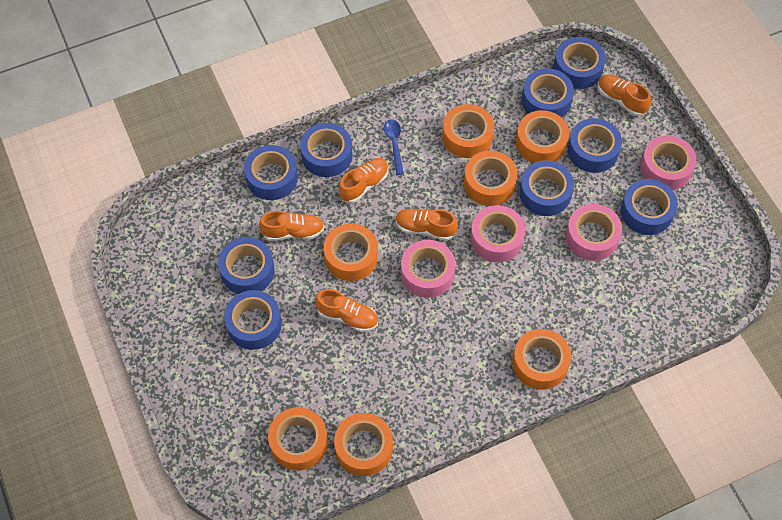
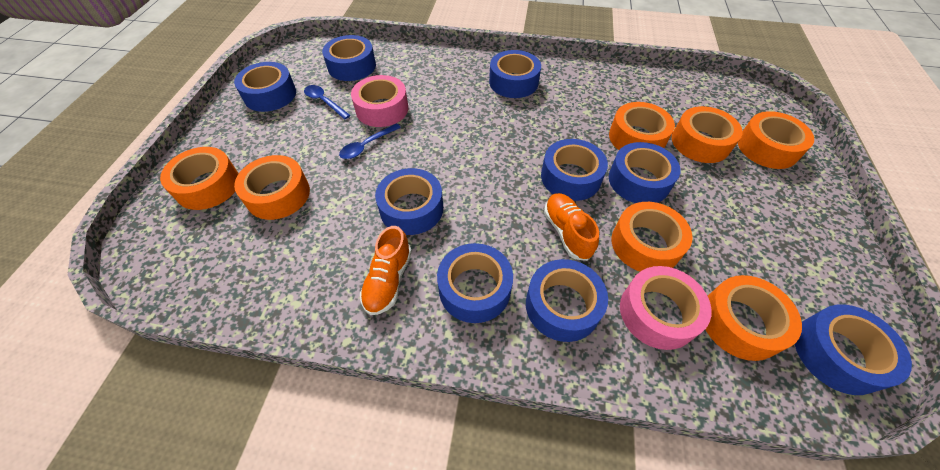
blue spoon: 1 -> 2
orange shoe: 5 -> 2
pink tape: 4 -> 2

